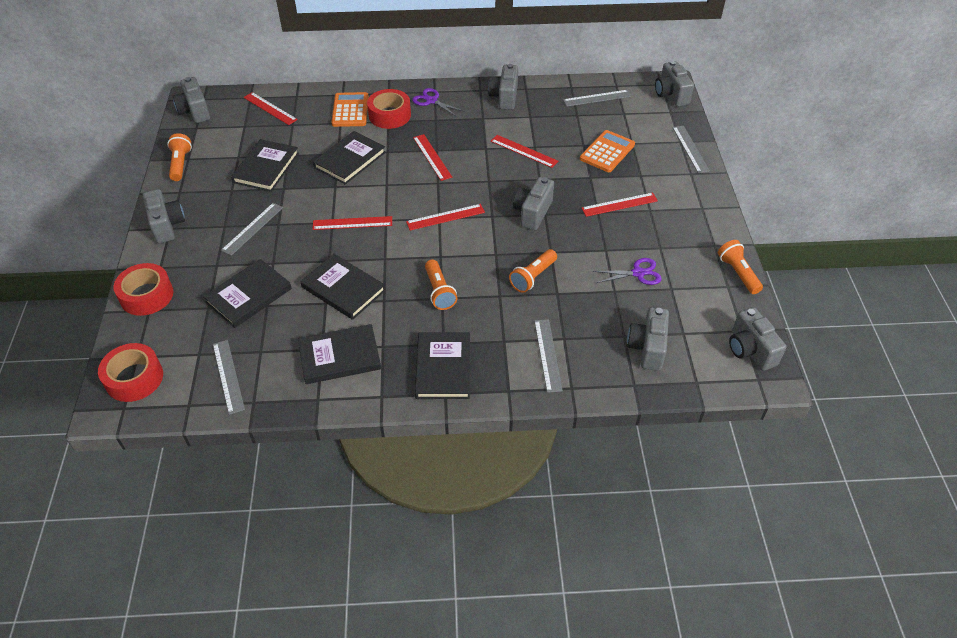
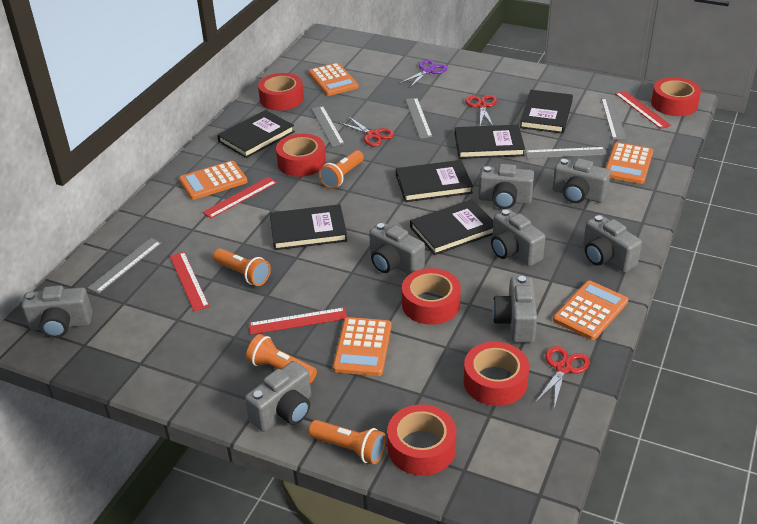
grey camera: 7 -> 8
orange calculator: 2 -> 5
purple scissors: 2 -> 1
red ruler: 6 -> 4
red scissors: 0 -> 3
red tape: 3 -> 6

